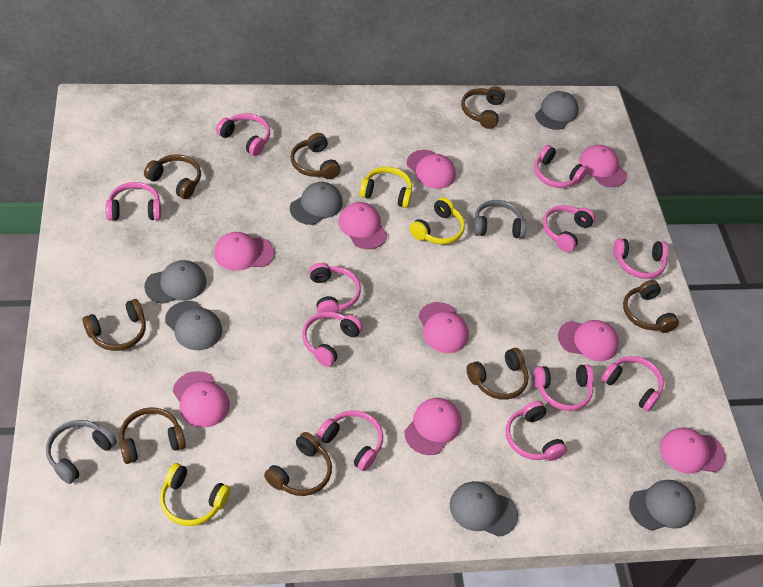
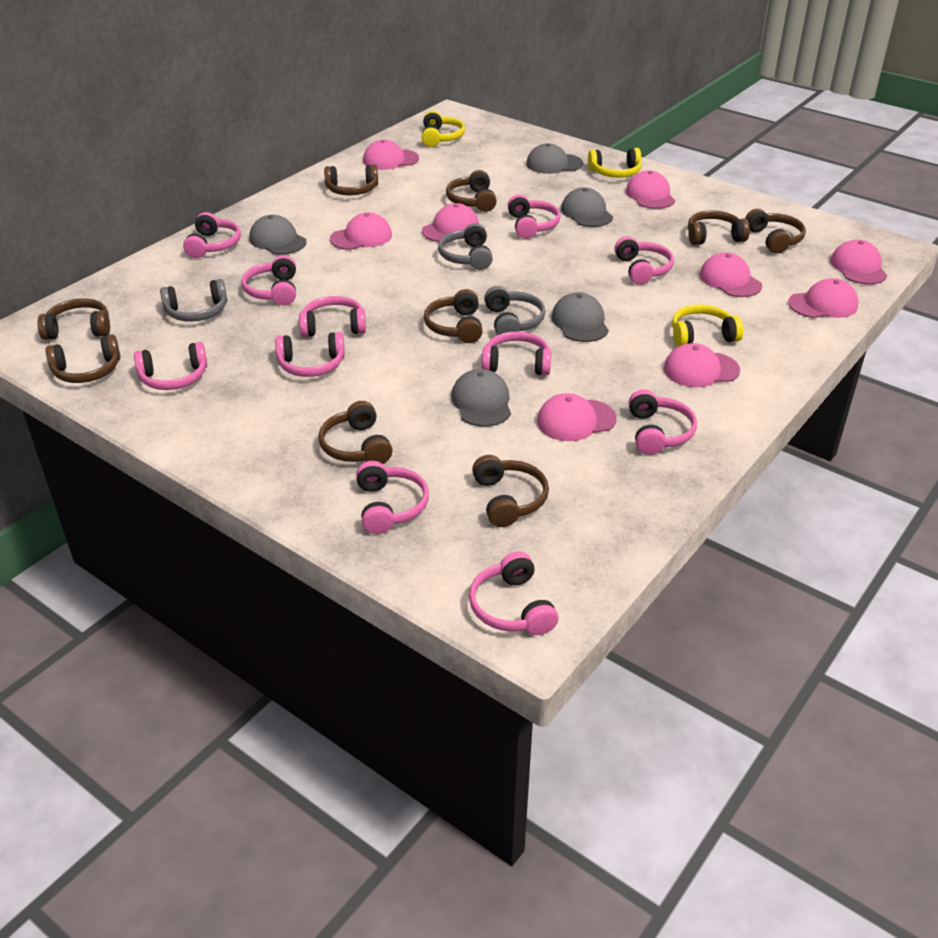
brown headphones: 8 -> 9
grey cap: 6 -> 5
grey headphones: 2 -> 3

